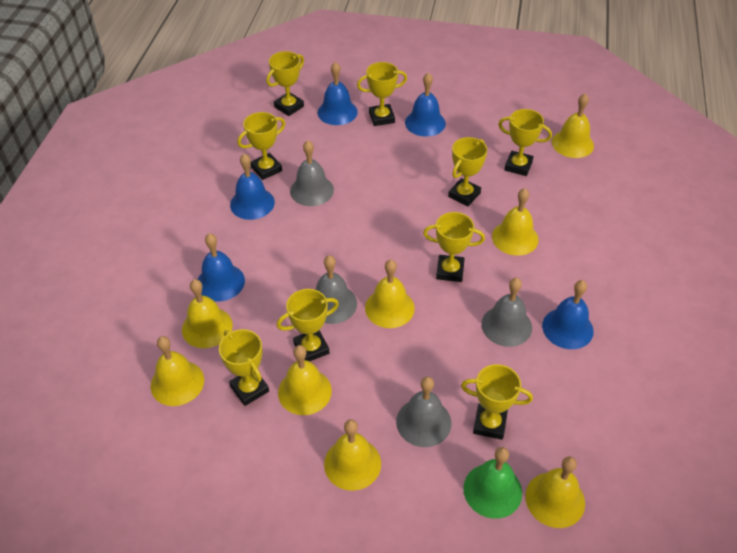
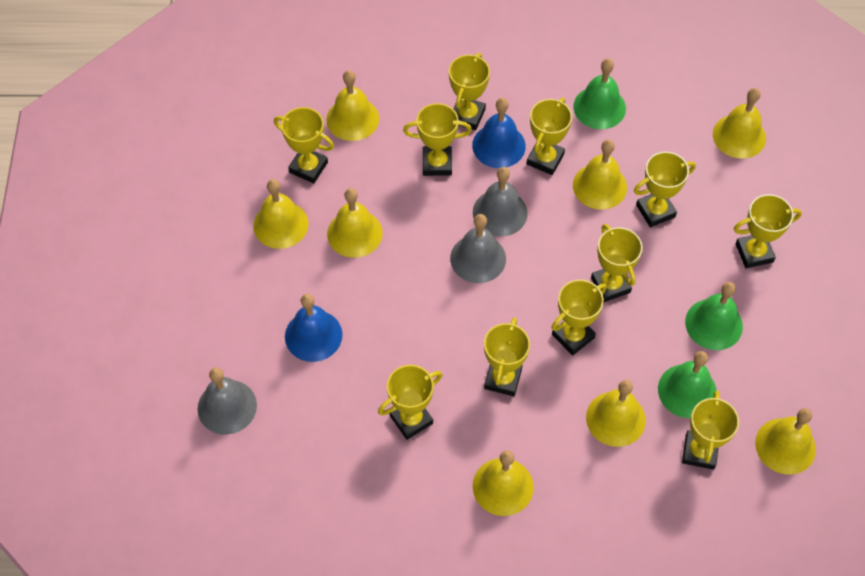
blue bell: 5 -> 2
green bell: 1 -> 3
grey bell: 4 -> 3
yellow trophy: 9 -> 11

